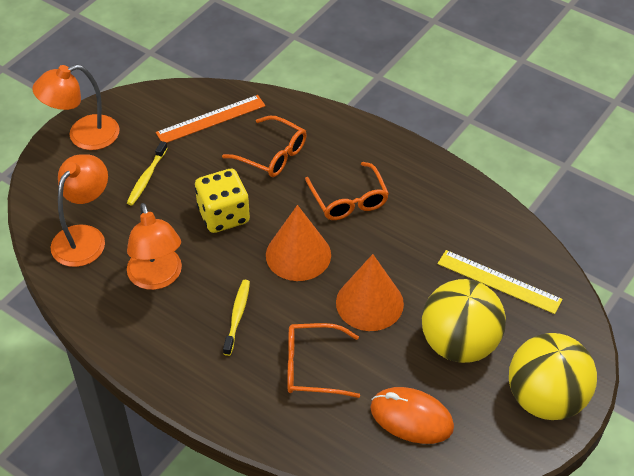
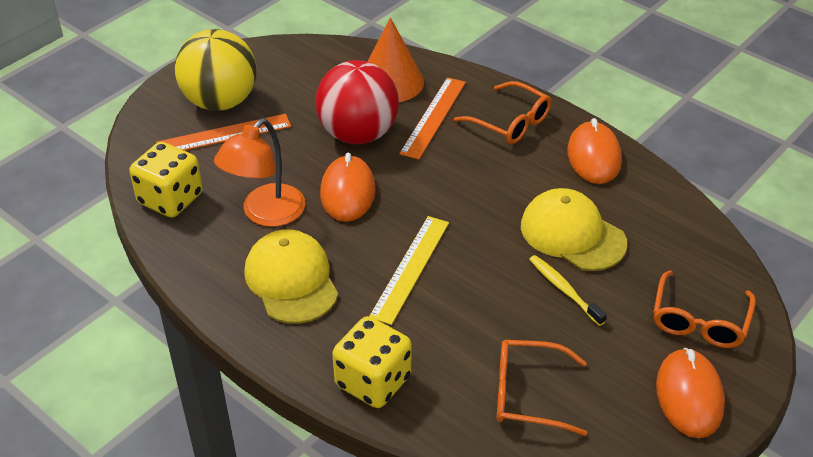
orange cone: 2 -> 1
orange lamp: 3 -> 1
orange mouse: 1 -> 3
orange ruler: 1 -> 2
red ball: 0 -> 1
yellow ball: 2 -> 1
yellow cap: 0 -> 2
yellow dice: 1 -> 2
yellow toothbrush: 2 -> 1

